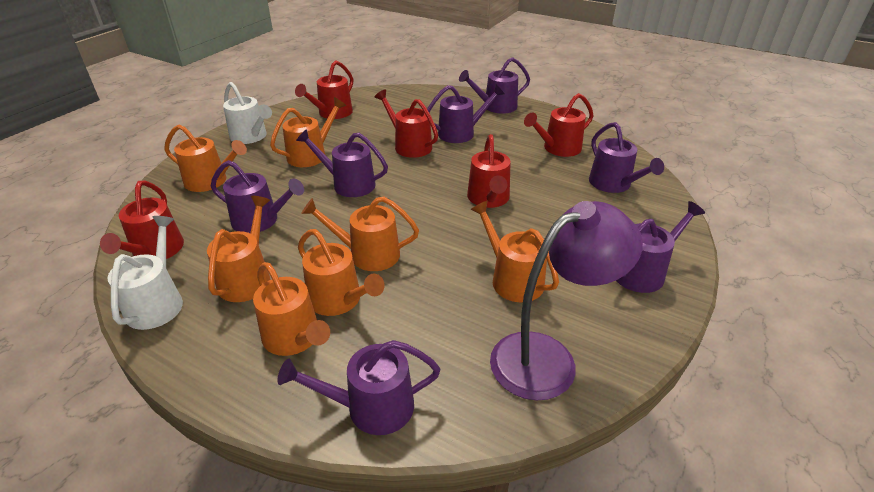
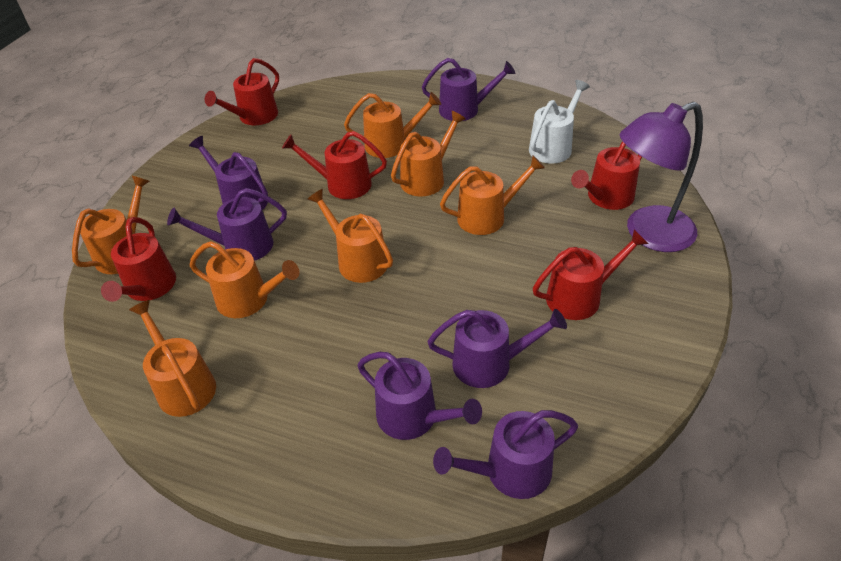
purple watering can: 7 -> 6
white watering can: 2 -> 1

